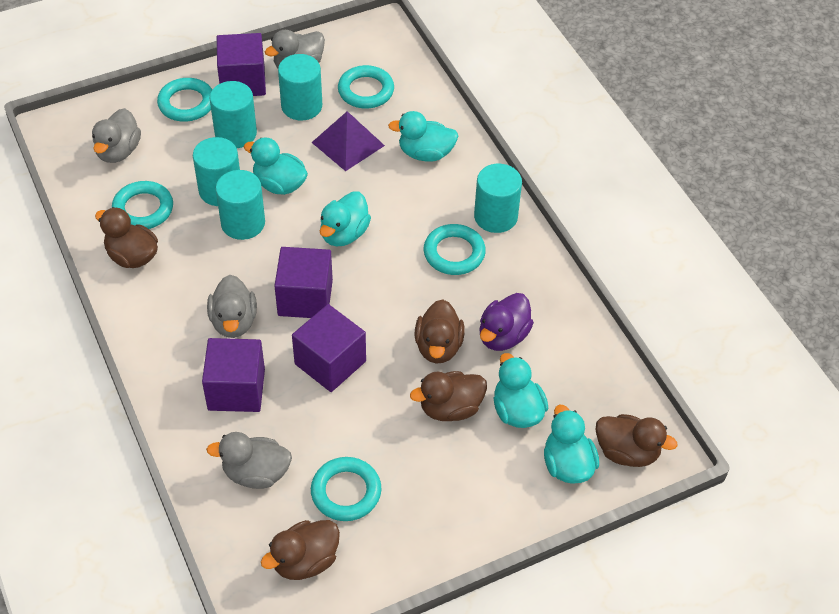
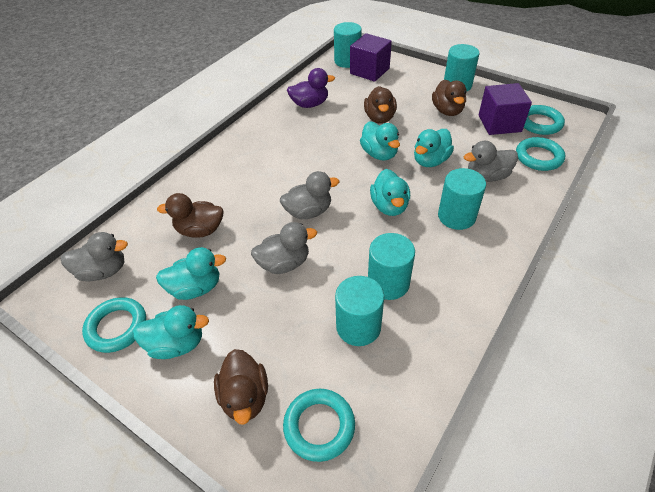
brown duck: 5 -> 4
purple cube: 4 -> 2
purple pyramid: 1 -> 0
turquoise ring: 5 -> 4

